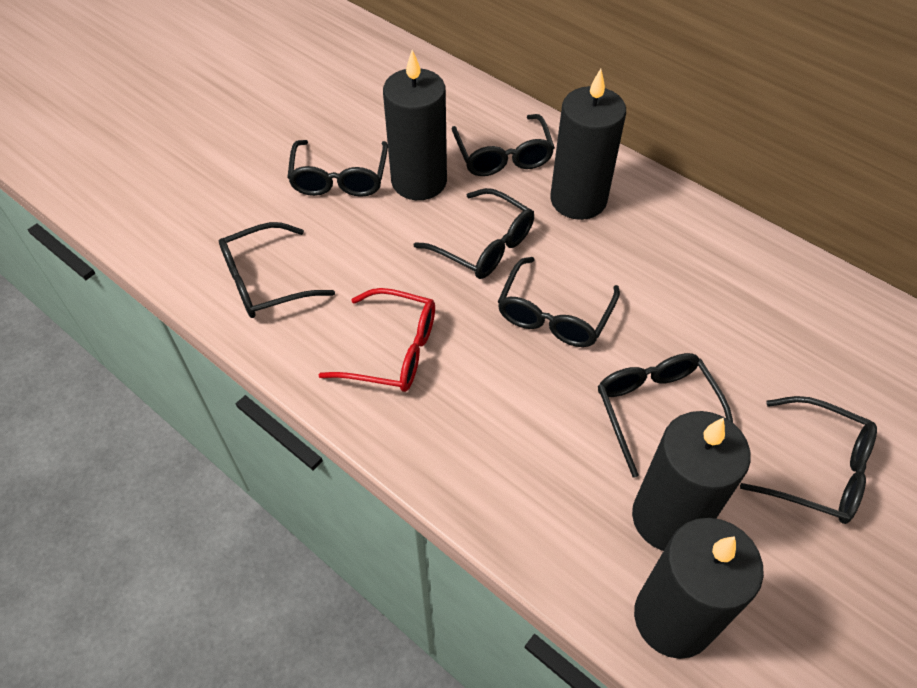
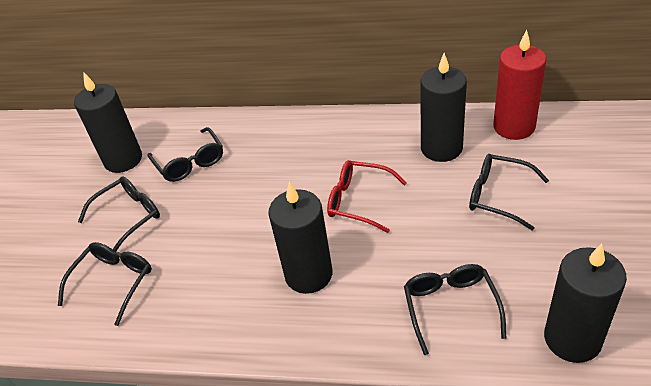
black glasses: 7 -> 5
red candle: 0 -> 1

